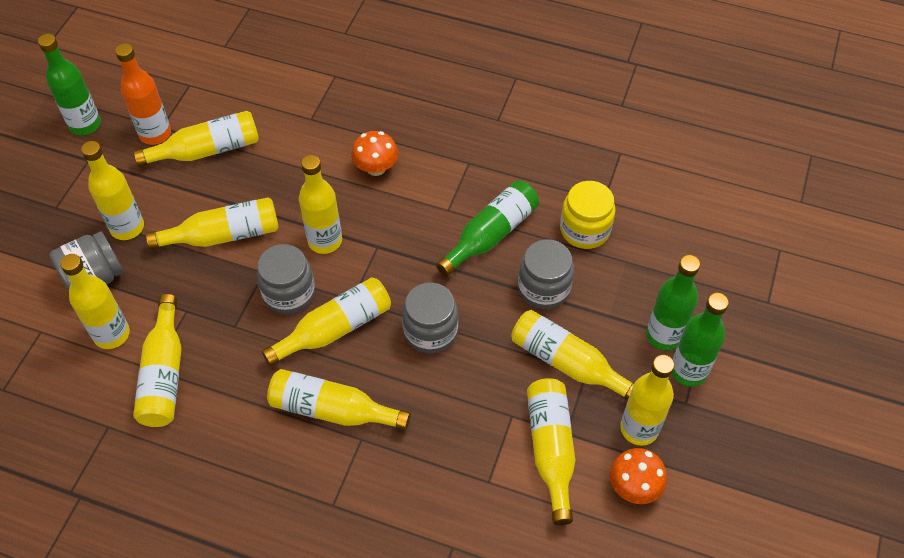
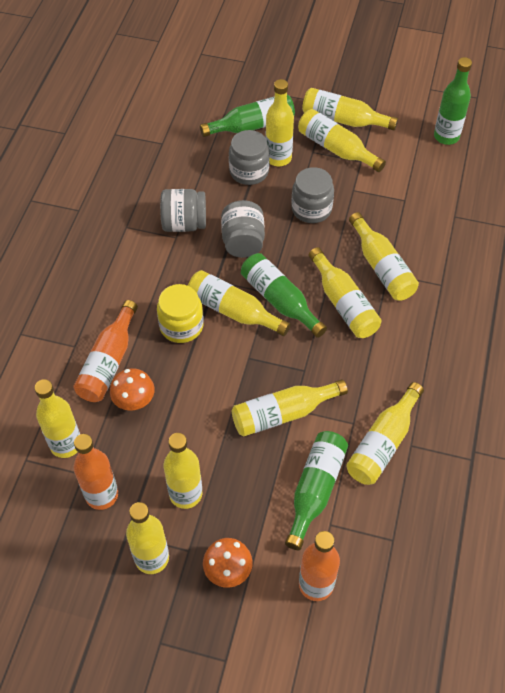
orange bottle: 1 -> 3

